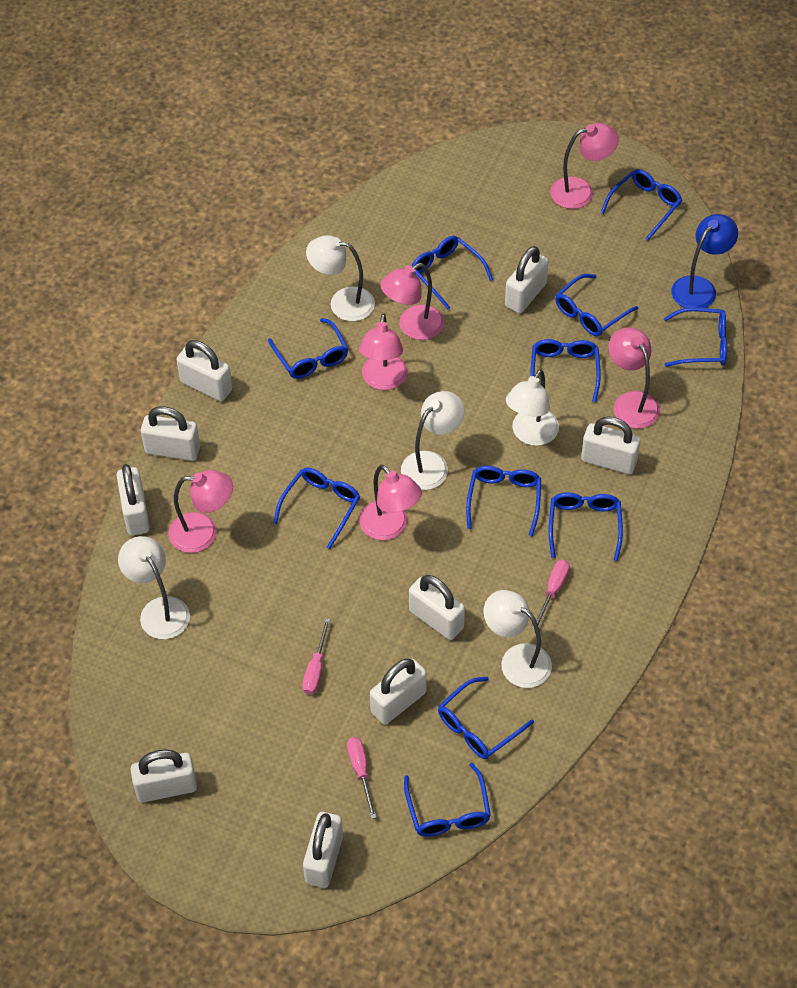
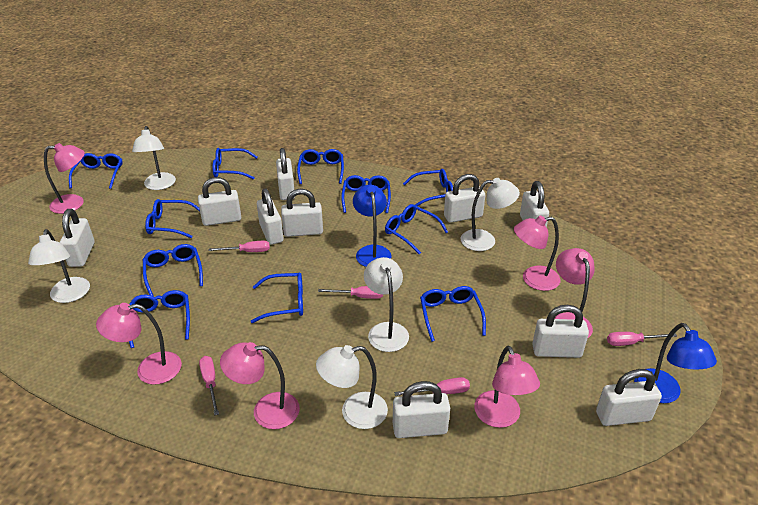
blue lamp: 1 -> 2
pink screwdriver: 3 -> 5
white padlock: 9 -> 10

